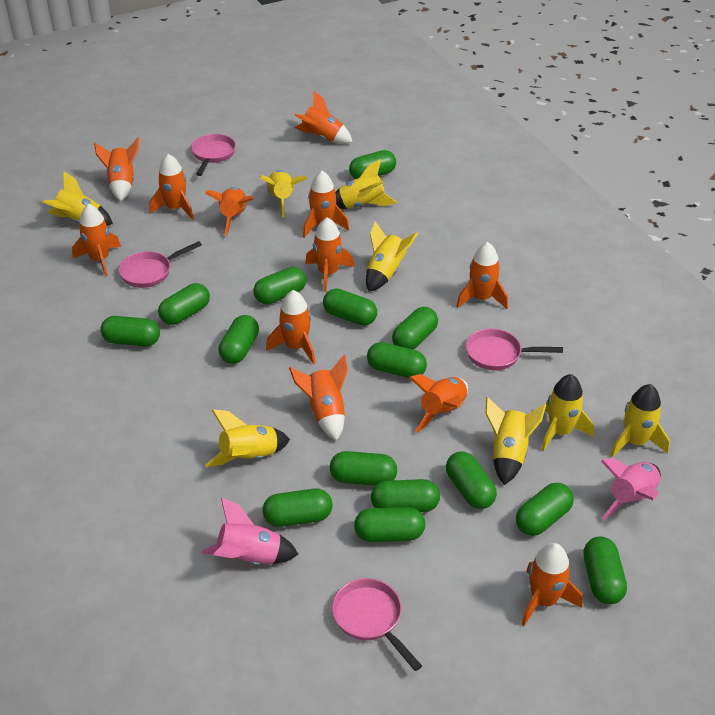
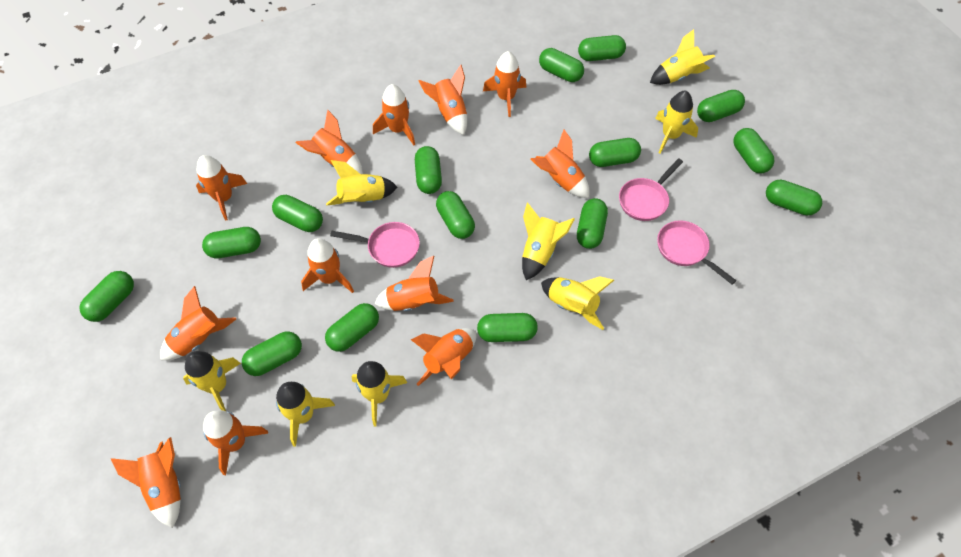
pink pan: 4 -> 3
pink rocket: 2 -> 0

